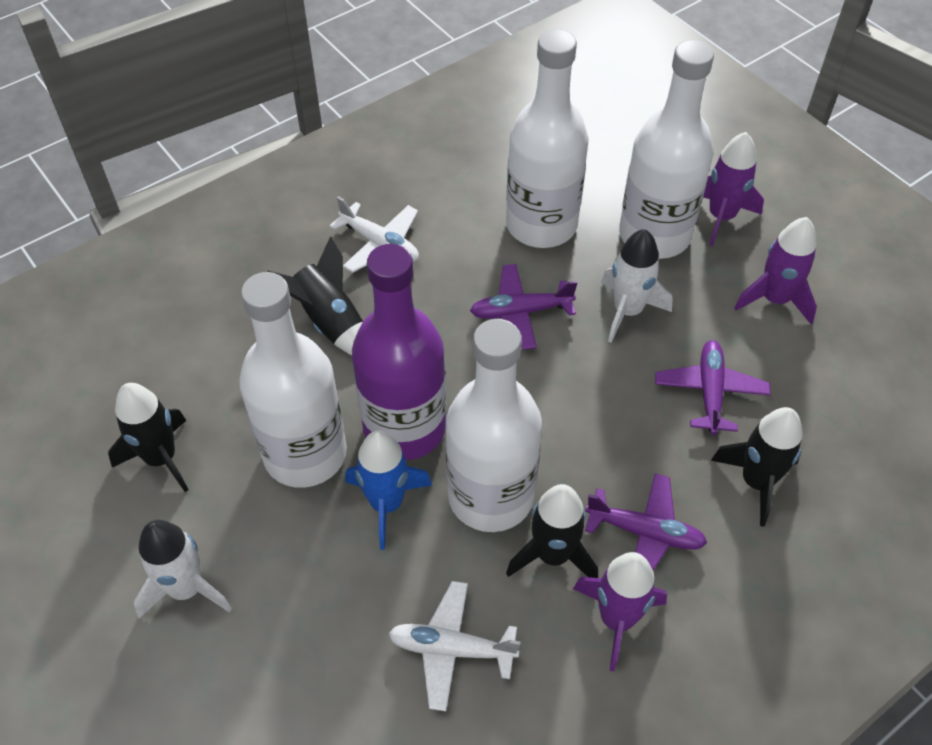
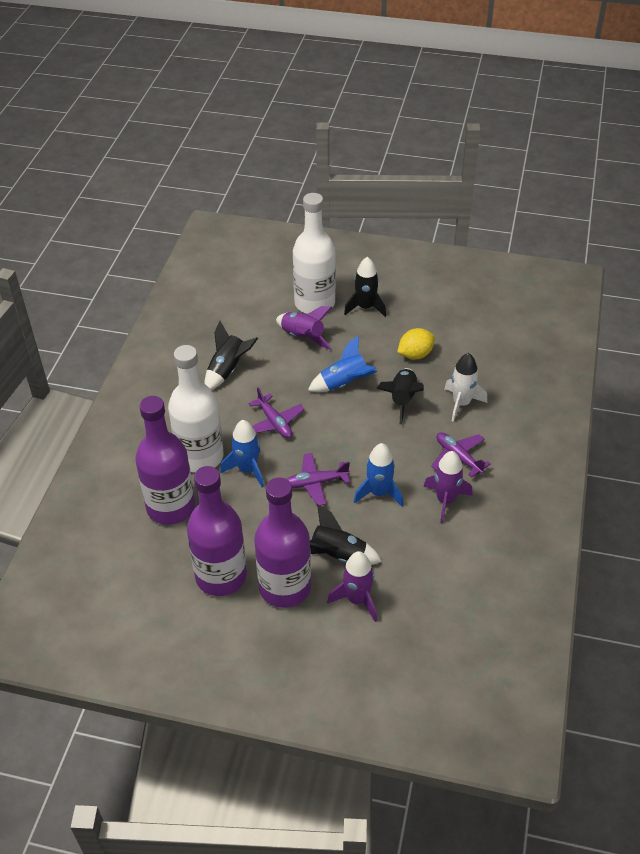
blue rocket: 1 -> 3
purple bottle: 1 -> 3
white bottle: 4 -> 2
white plane: 2 -> 0
white rocket: 2 -> 1
yellow lemon: 0 -> 1

